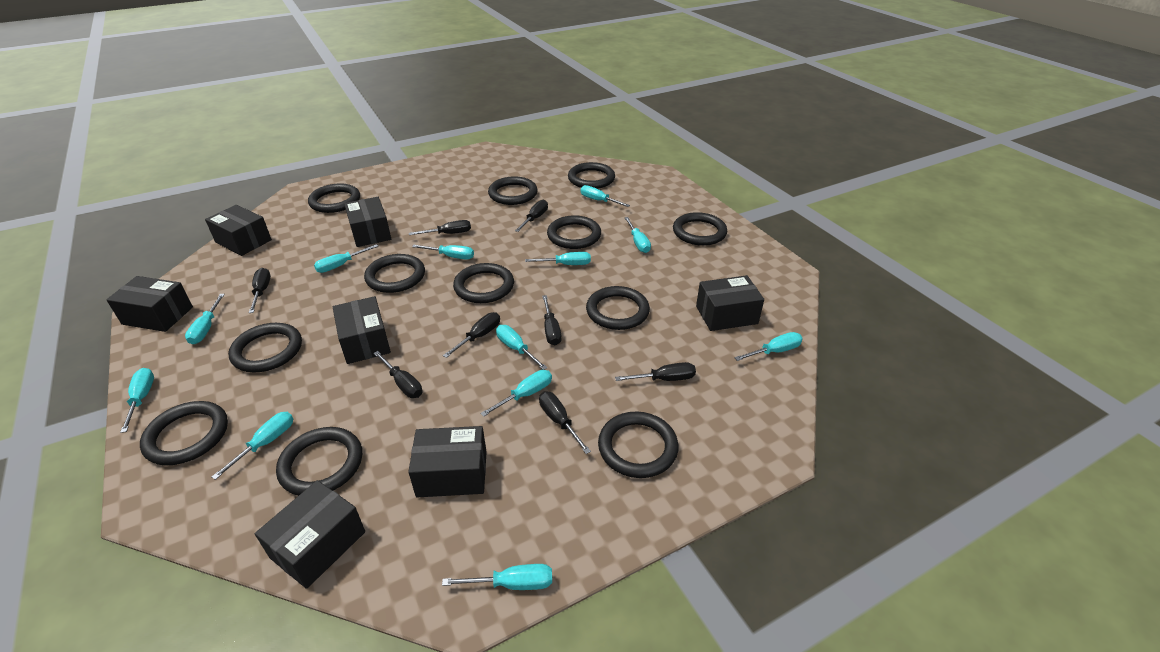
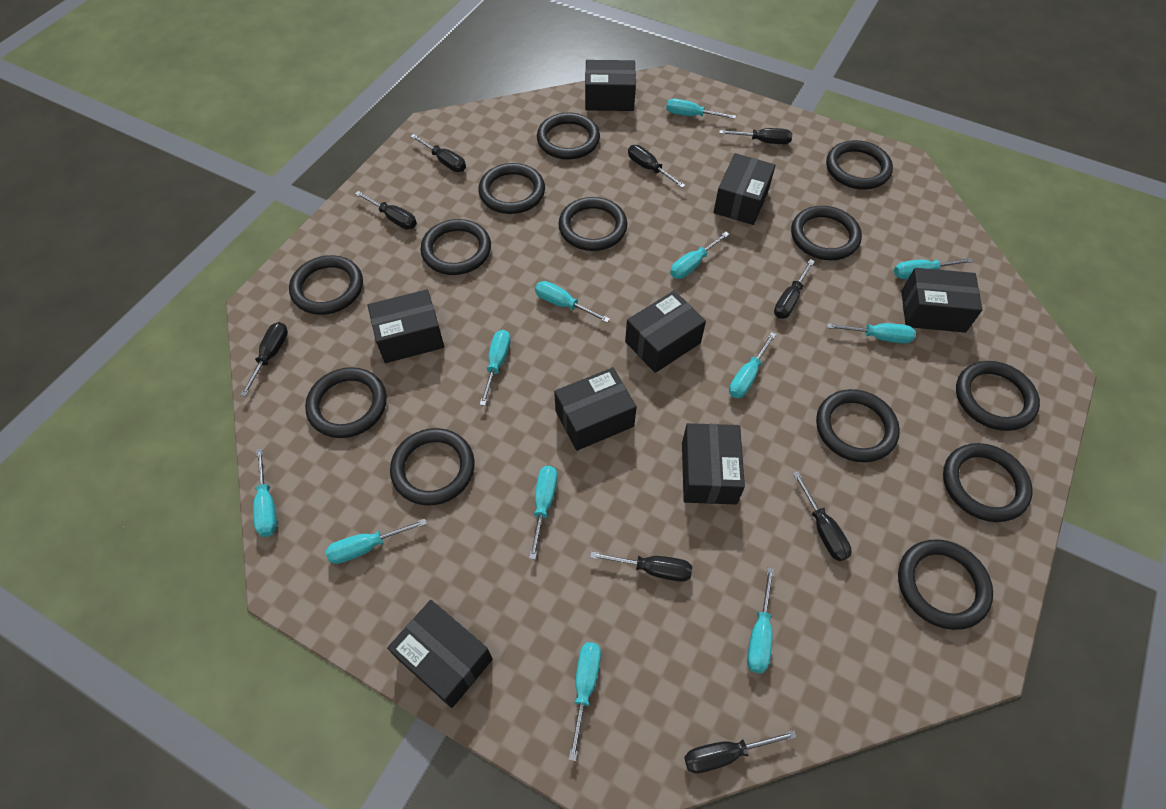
black box: 7 -> 8
black ring: 12 -> 13
black screwdriver: 8 -> 9

